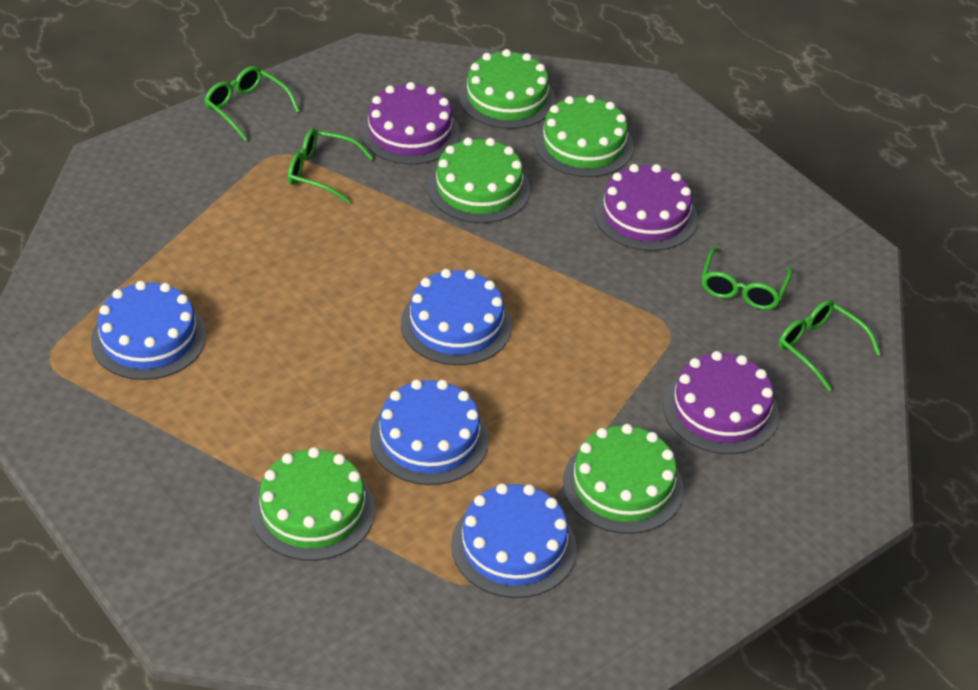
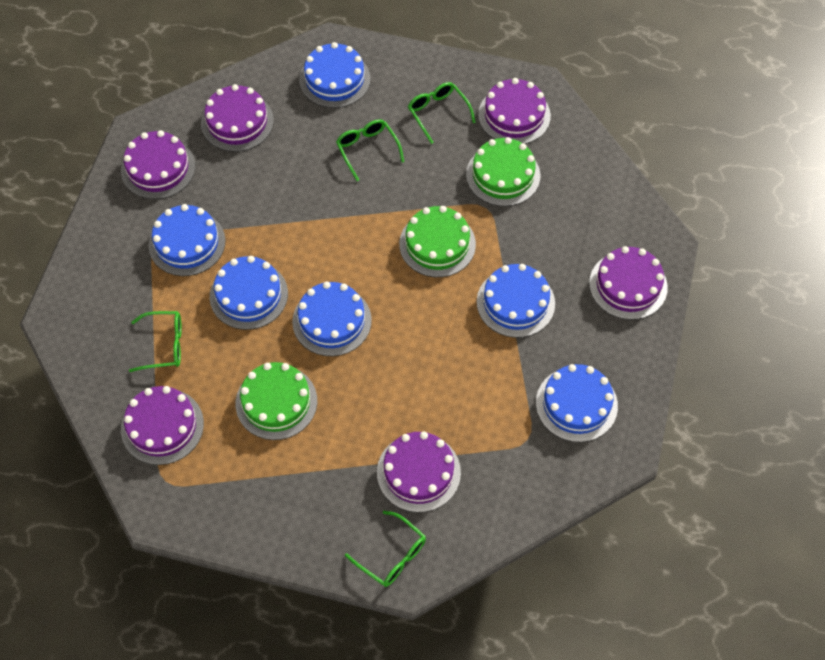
blue cake: 4 -> 6
green cake: 5 -> 3
purple cake: 3 -> 6

